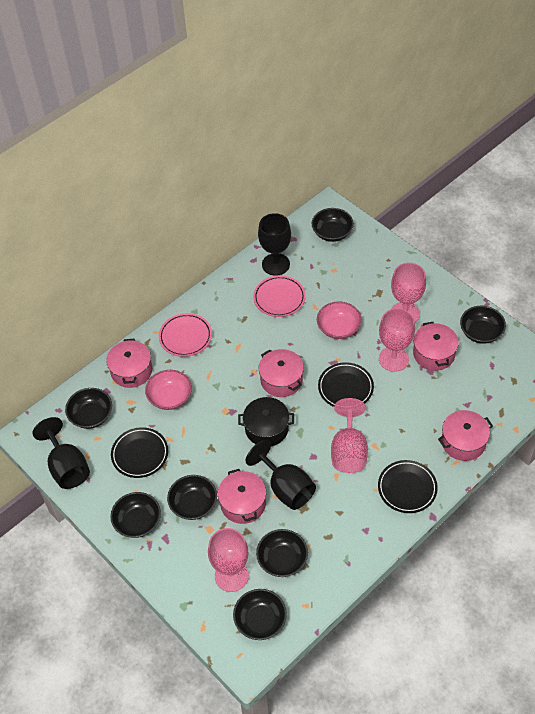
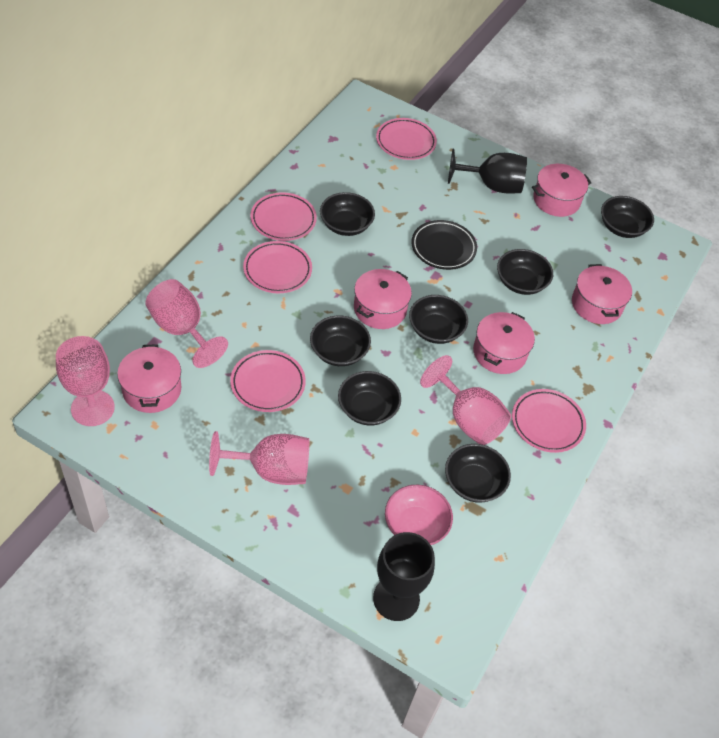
black goblet: 3 -> 2
black plate: 3 -> 1
black pot: 1 -> 0
pink bowl: 2 -> 1
pink plate: 2 -> 5

